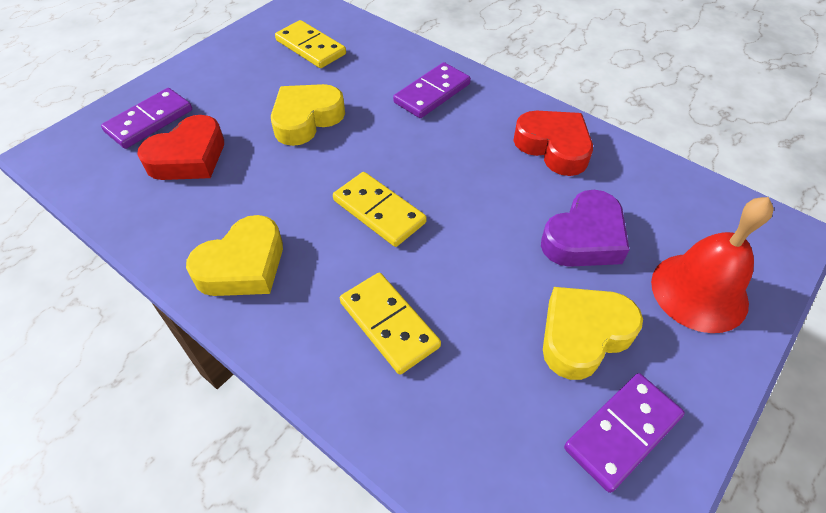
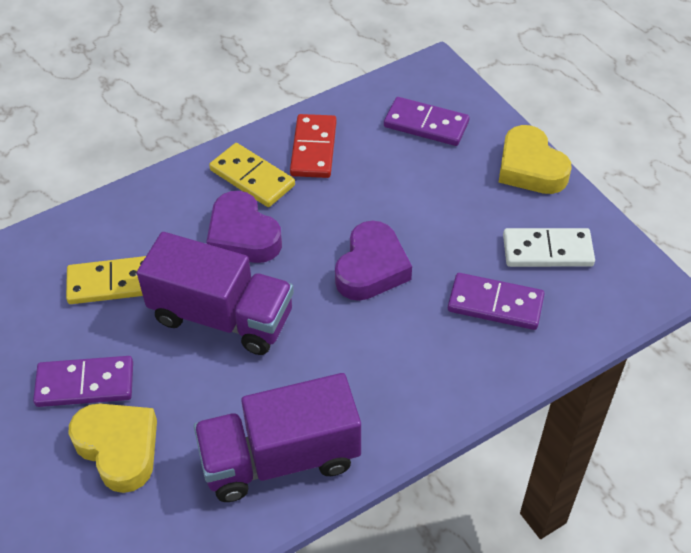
purple heart: 1 -> 2
purple truck: 0 -> 2
red bell: 1 -> 0
red domino: 0 -> 1
red heart: 2 -> 0
white domino: 0 -> 1
yellow domino: 3 -> 2
yellow heart: 3 -> 2

